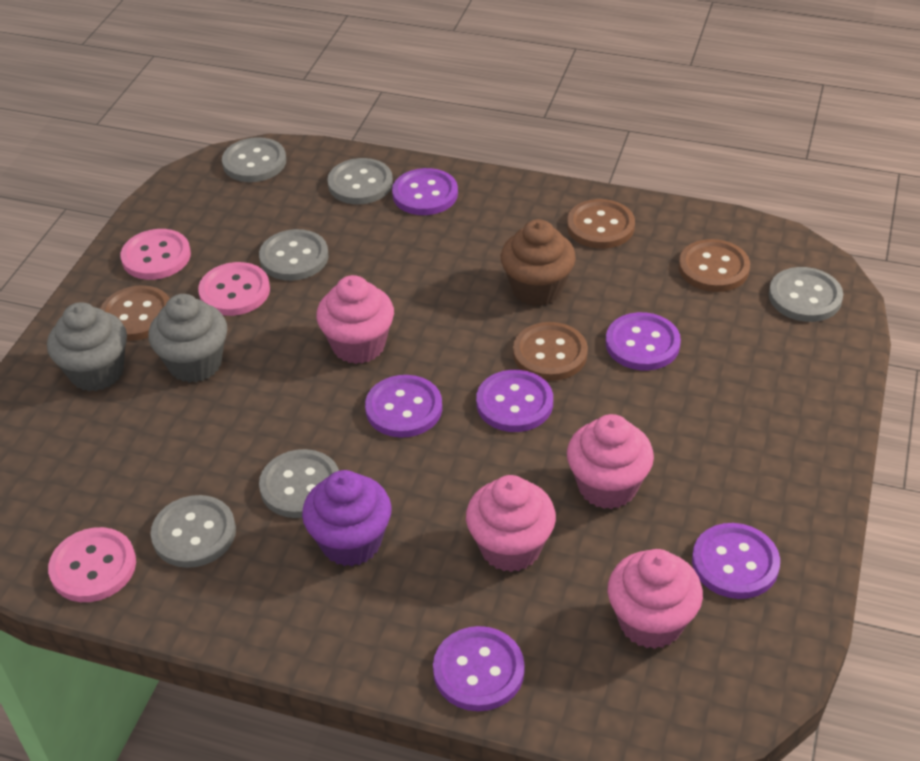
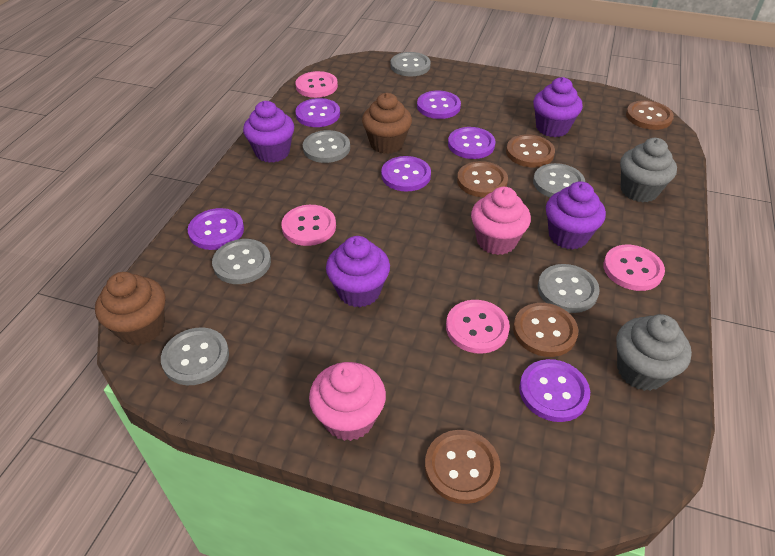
brown button: 4 -> 5
brown cupcake: 1 -> 2
pink button: 3 -> 4
pink cupcake: 4 -> 2
purple cupcake: 1 -> 4

